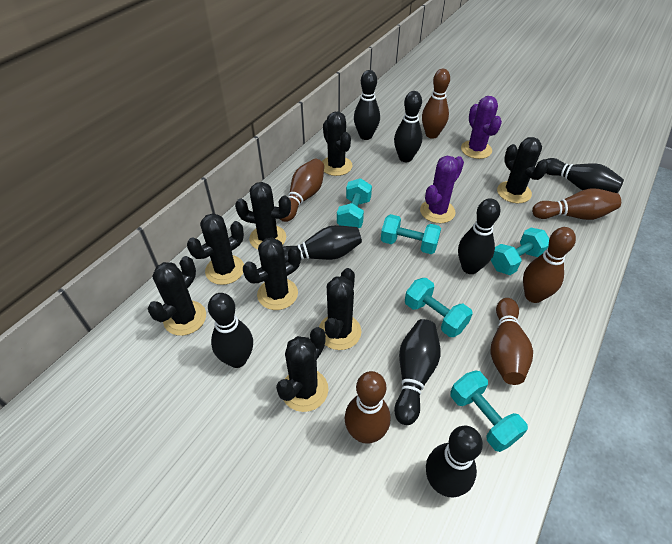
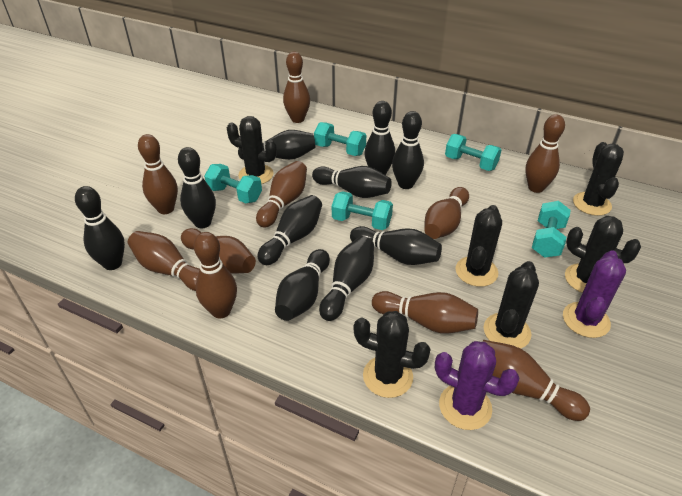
black bowling pin: 8 -> 10
black cactus: 8 -> 6
brown bowling pin: 6 -> 10

